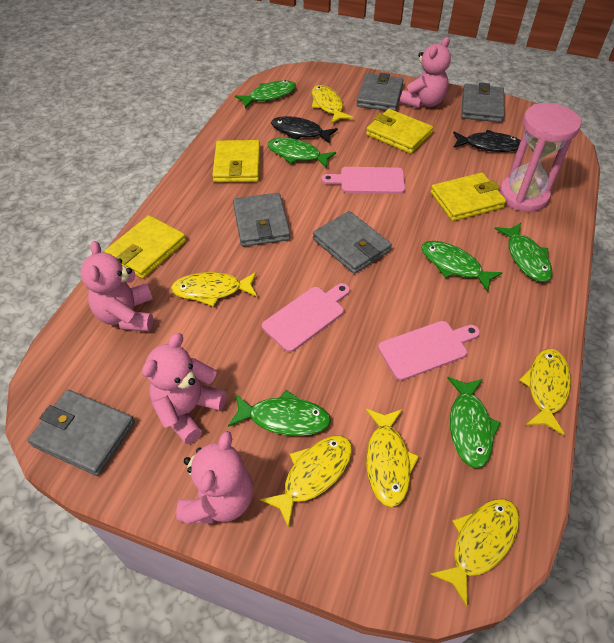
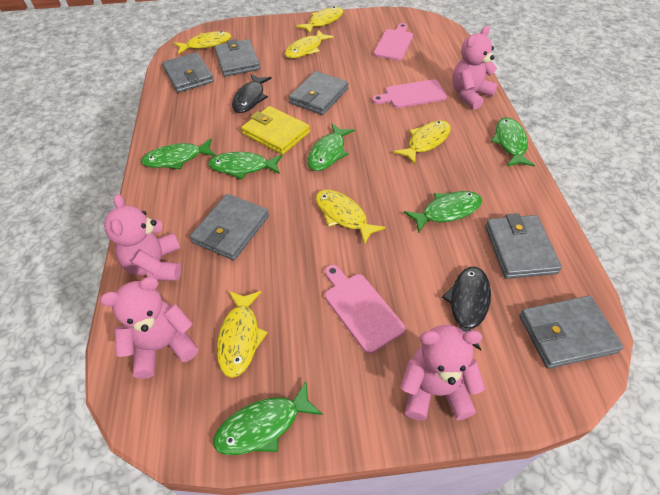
grey wallet: 5 -> 6
pink hourglass: 1 -> 0
yellow wallet: 4 -> 1

